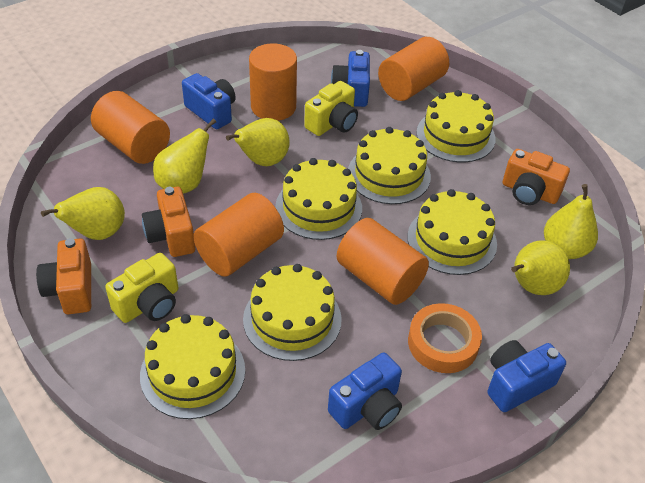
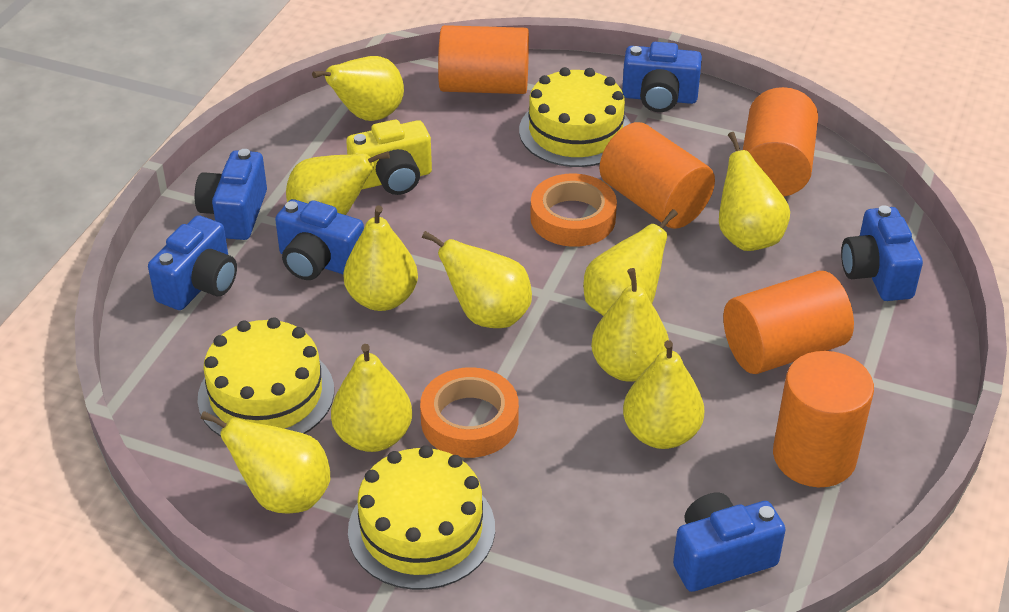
blue camera: 4 -> 6
orange camera: 3 -> 0
orange tape: 1 -> 2
yellow cake: 6 -> 3
yellow camera: 2 -> 1
yellow pear: 5 -> 10

